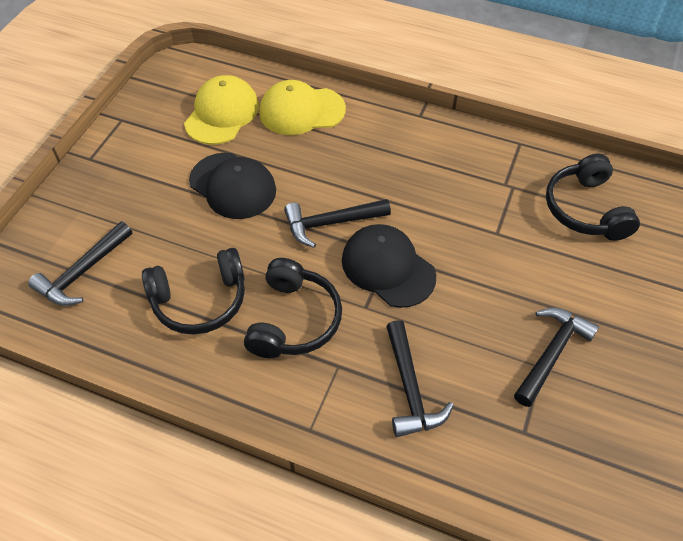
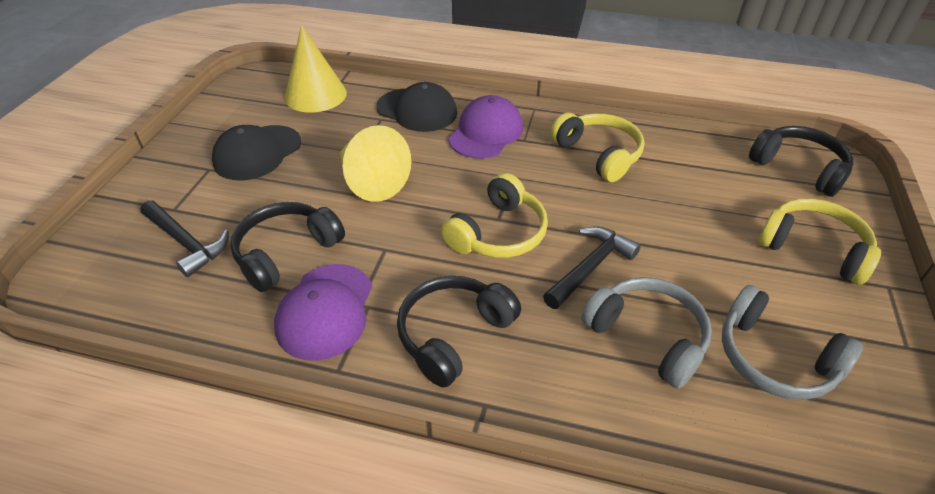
black hammer: 4 -> 2
grey headphones: 0 -> 2
purple cap: 0 -> 2
yellow cap: 2 -> 0
yellow cone: 0 -> 2
yellow headphones: 0 -> 3

